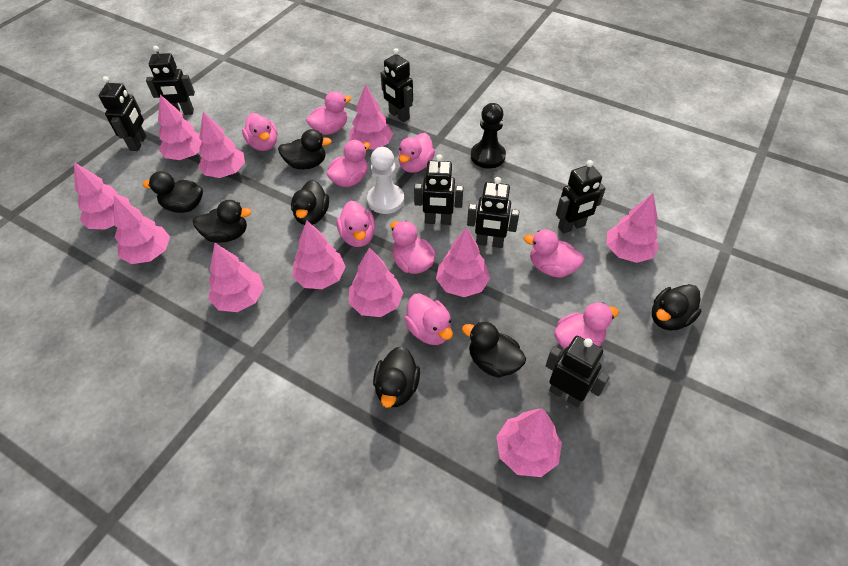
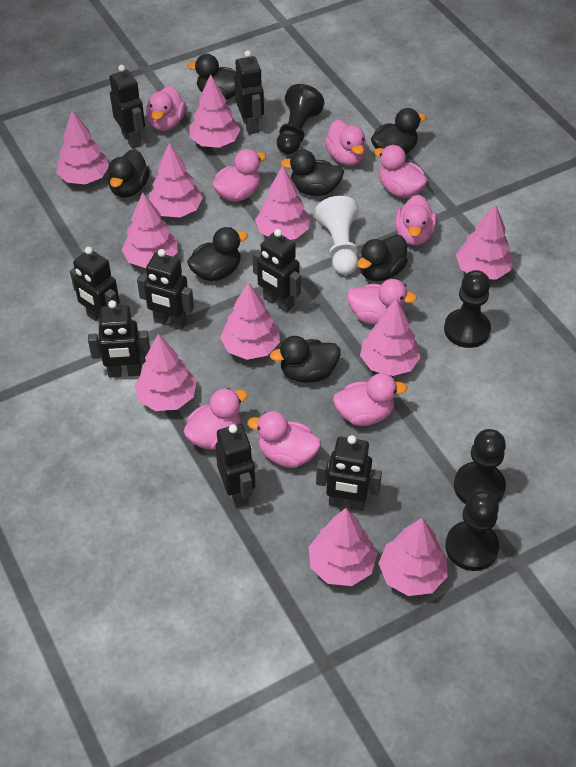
black pawn: 1 -> 4
black robot: 7 -> 8

